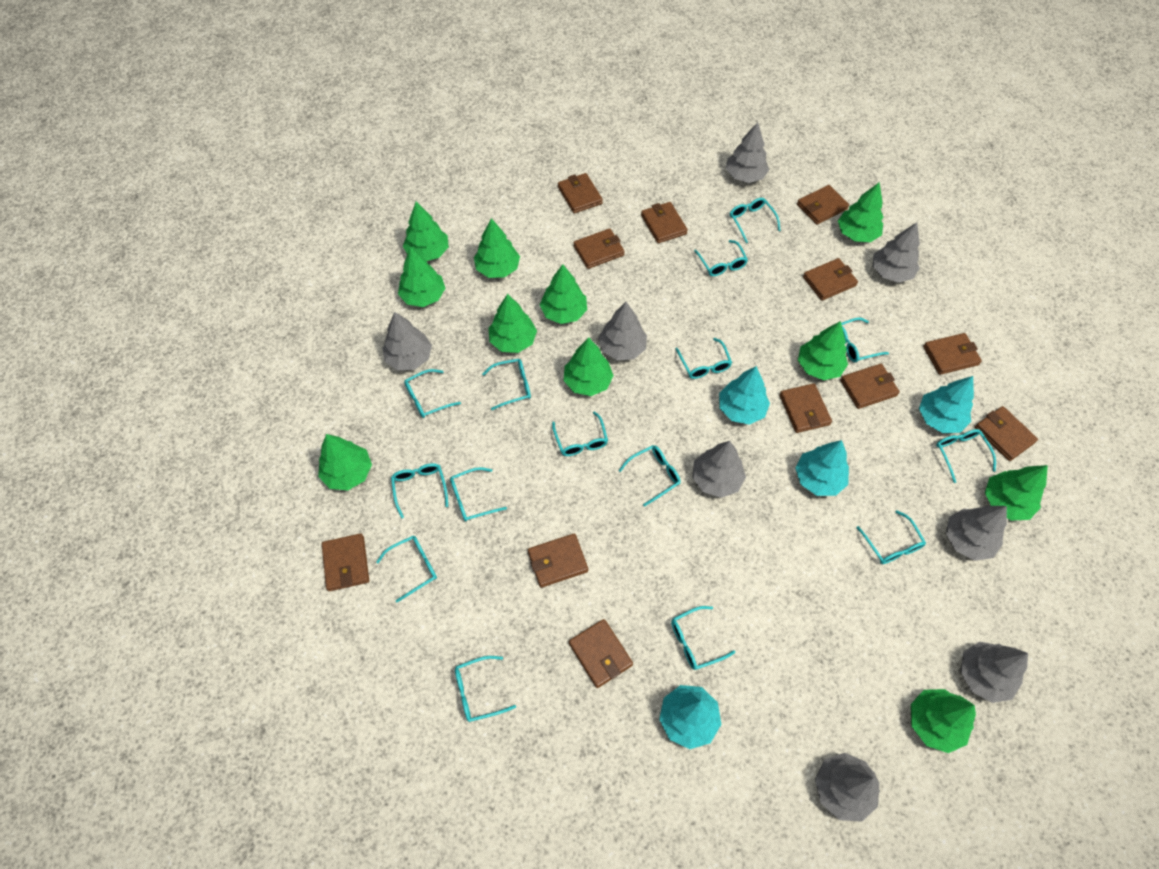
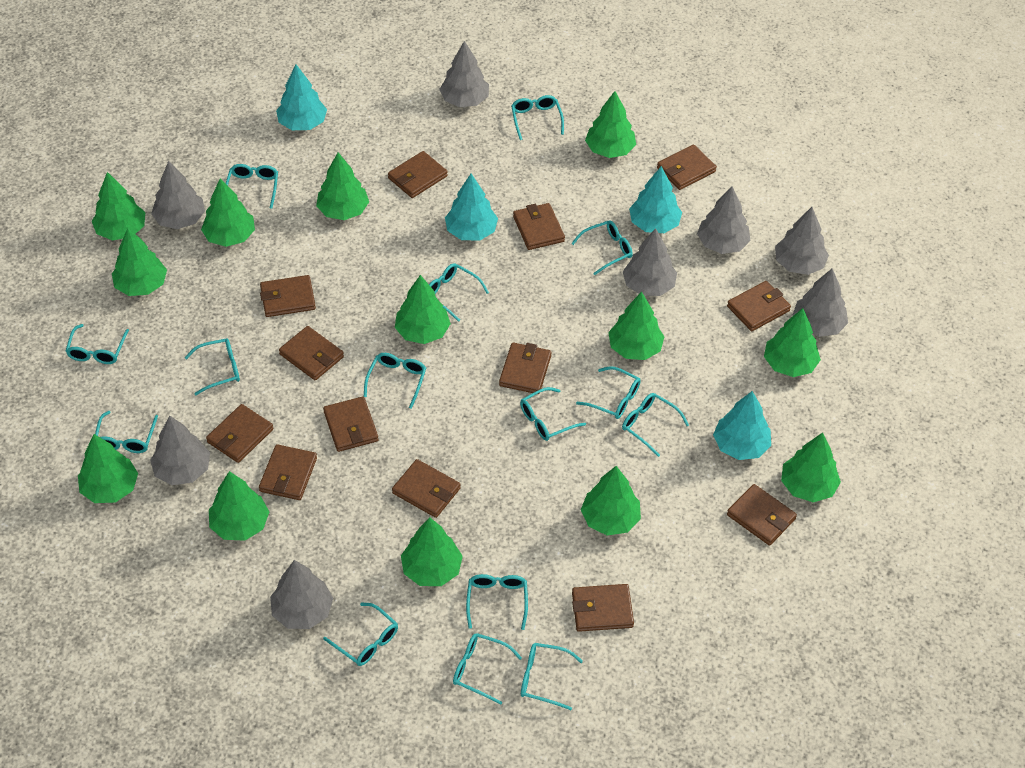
brown wallet: 12 -> 13
green tree: 11 -> 13

